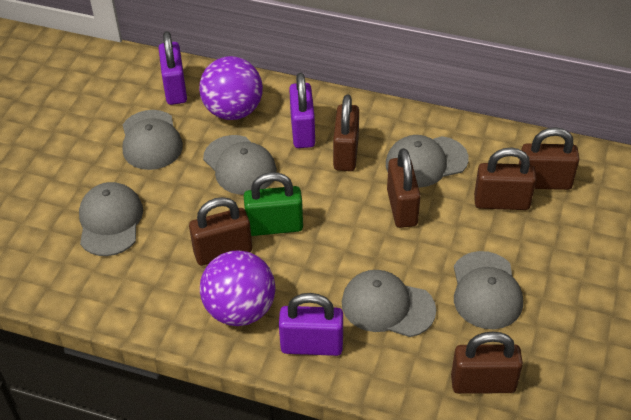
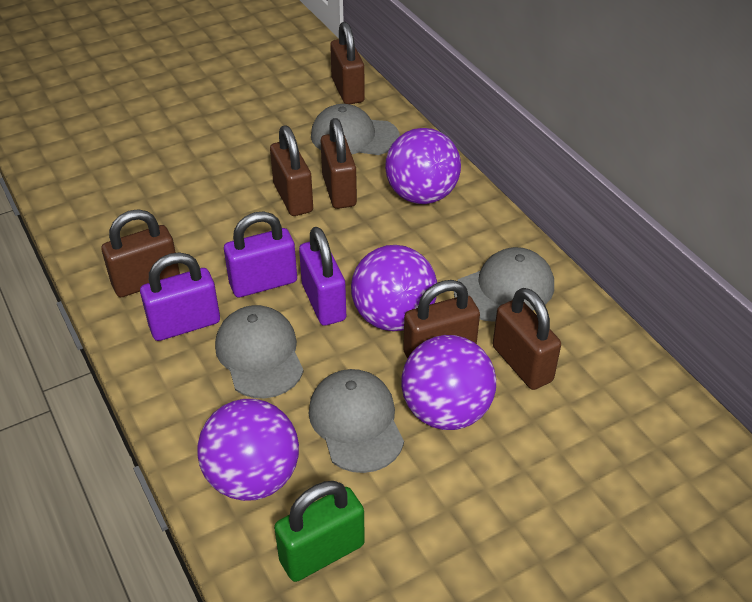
grey cap: 6 -> 4
purple ball: 2 -> 4

